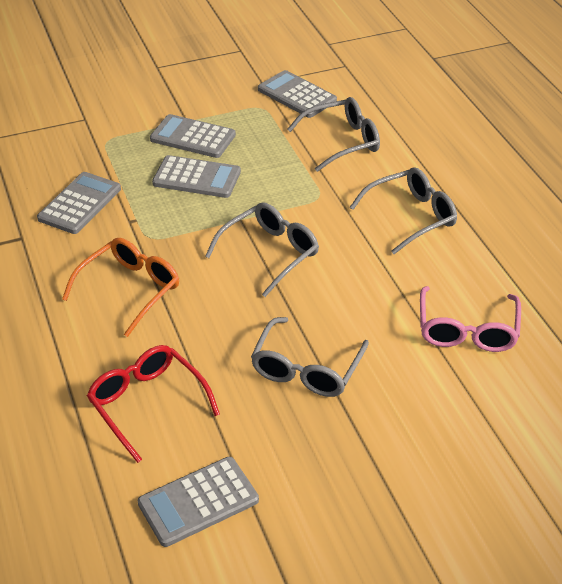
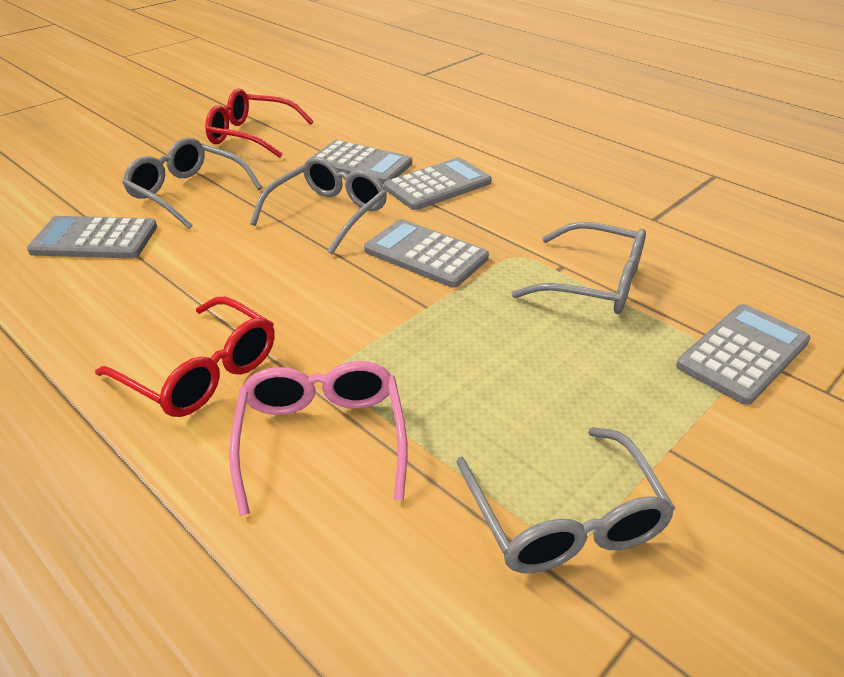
orange glasses: 1 -> 0
red glasses: 1 -> 2

